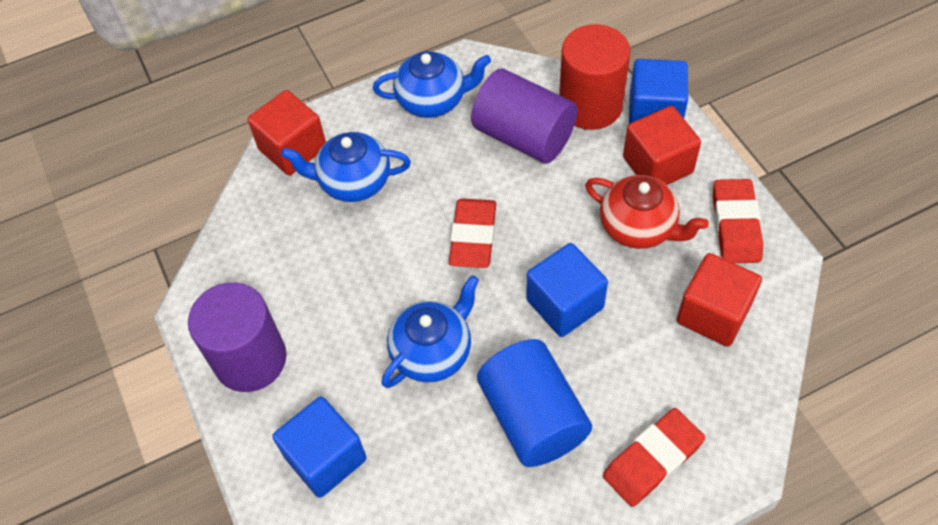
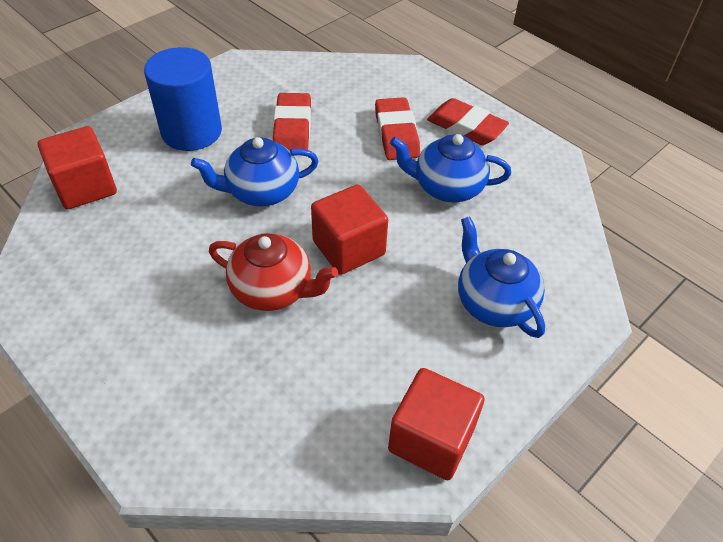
blue cube: 3 -> 0
purple cylinder: 2 -> 0
red cylinder: 1 -> 0

